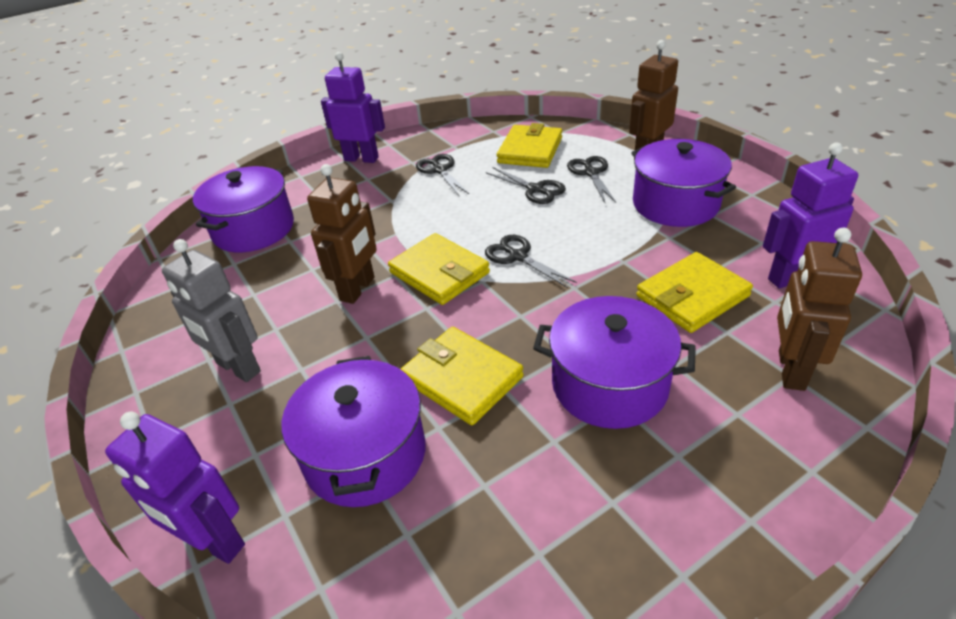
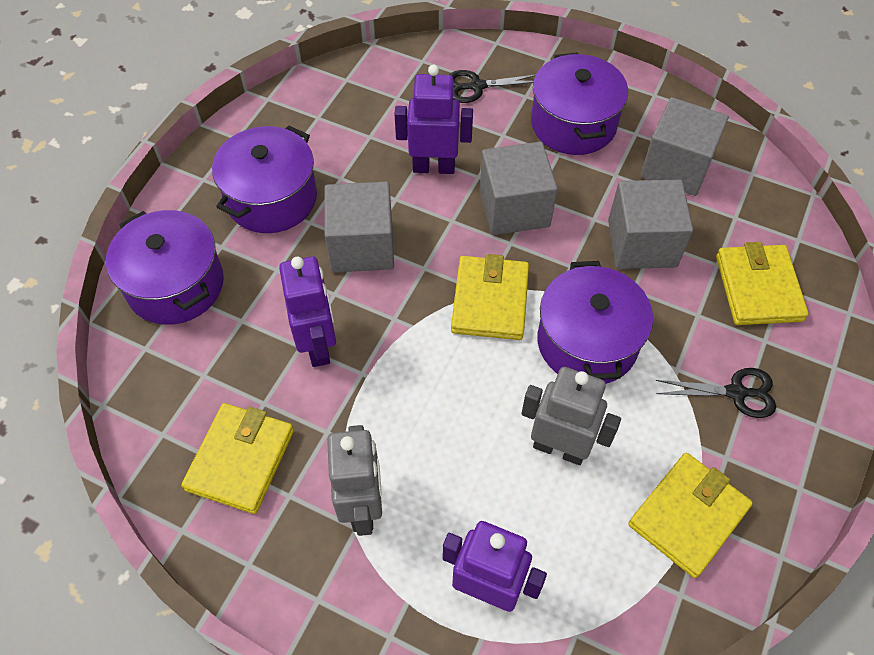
black scissors: 4 -> 2
brown robot: 3 -> 0
grey cube: 0 -> 4
grey robot: 1 -> 2

